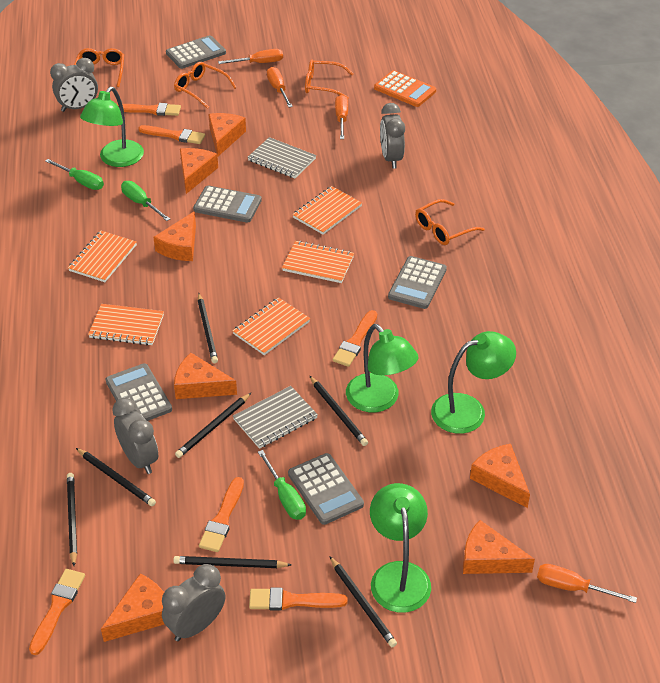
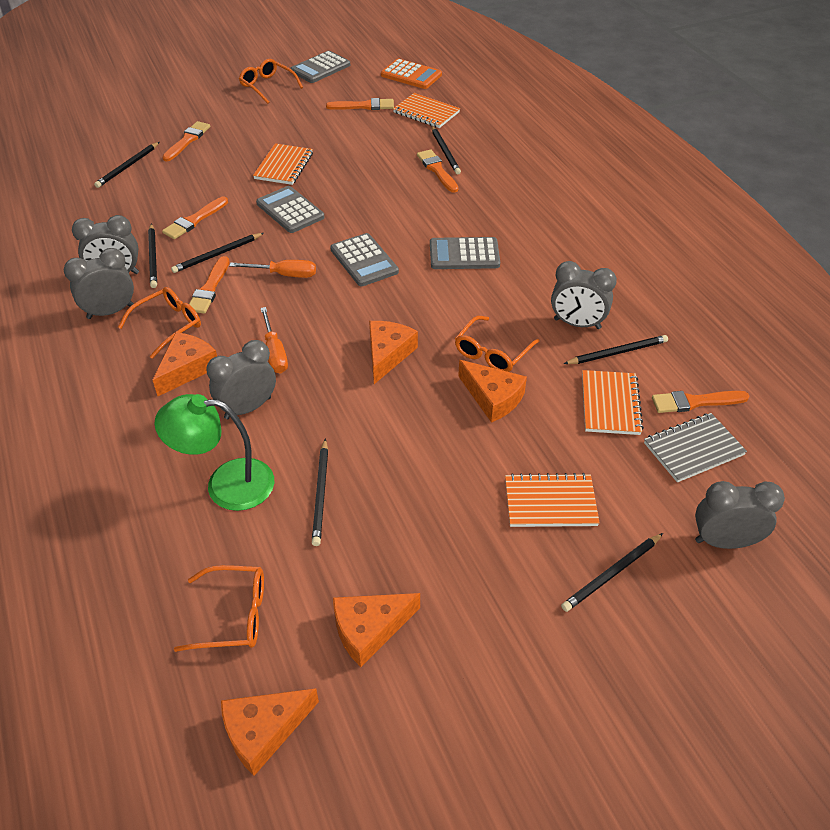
green lamp: 4 -> 1
green screwdriver: 3 -> 0
grey calculator: 5 -> 4
grey clock: 4 -> 5
grey notebook: 2 -> 1
orange cheese: 7 -> 5
orange notebook: 5 -> 4
orange screwdriver: 4 -> 2

